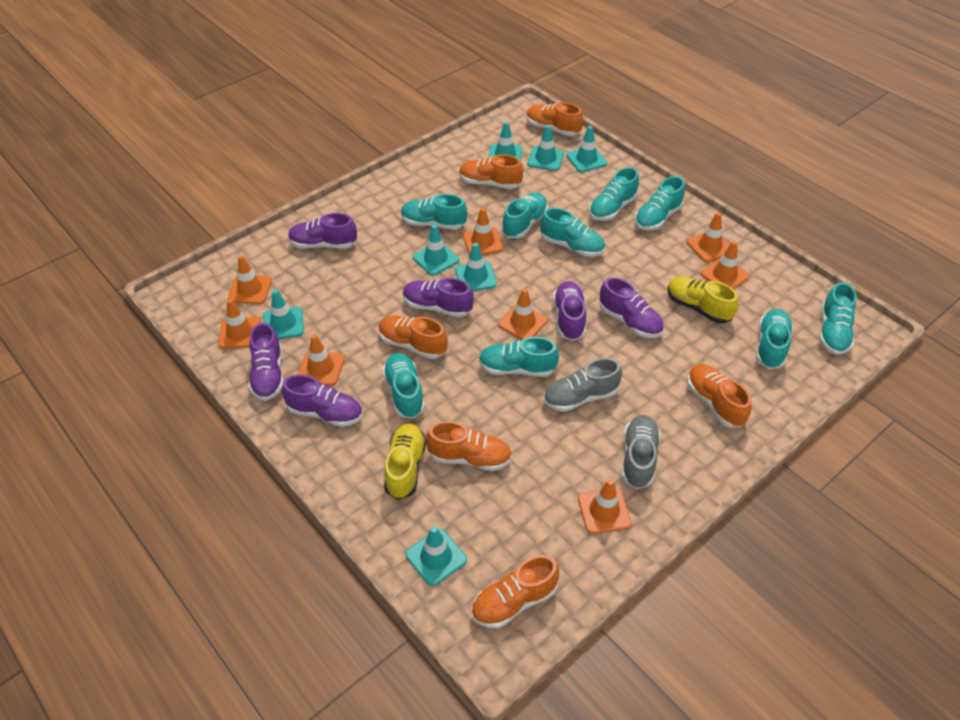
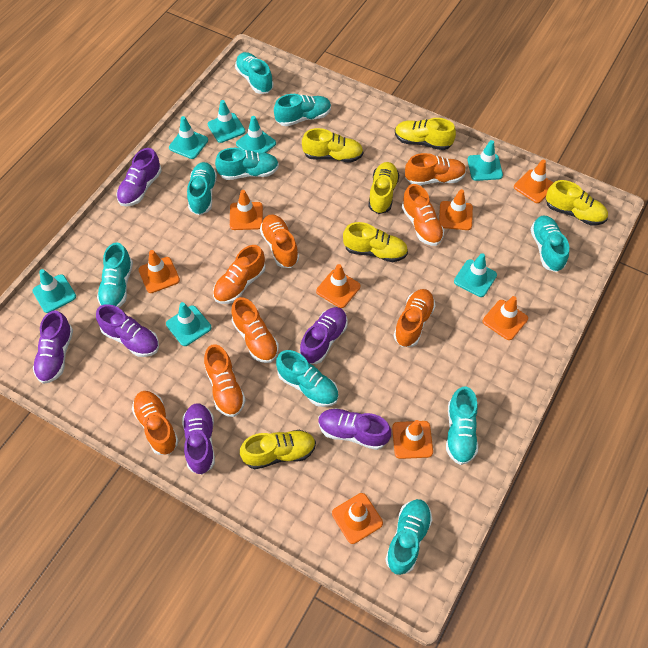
grey shoe: 2 -> 0
orange shoe: 6 -> 8
yellow shoe: 2 -> 6

